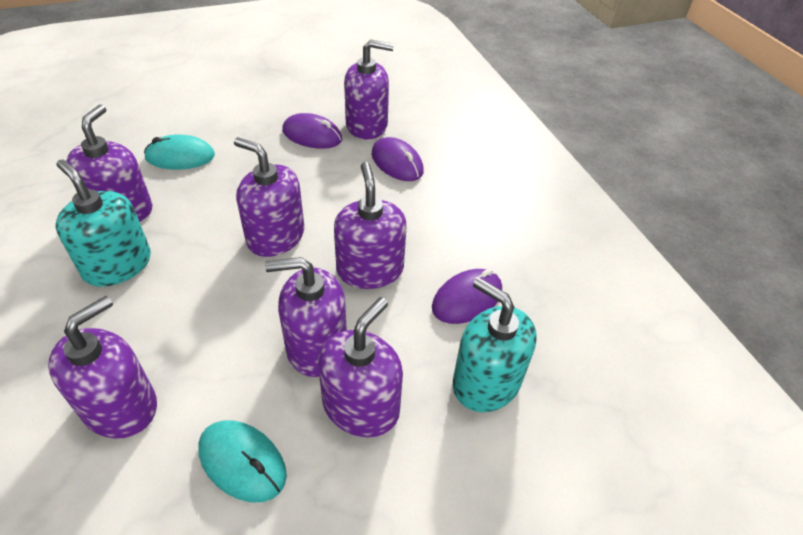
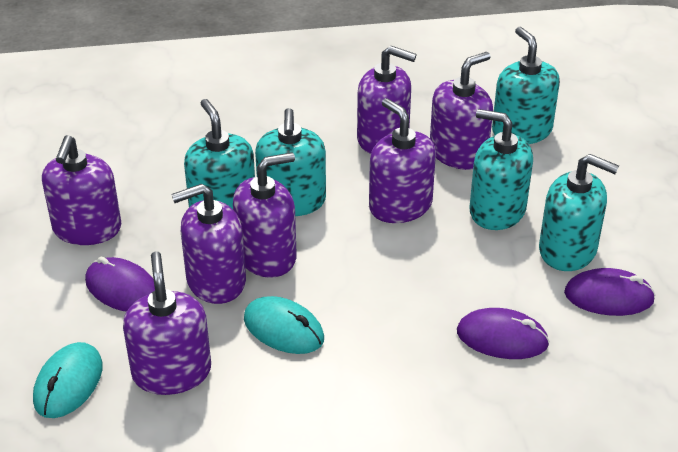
turquoise soap dispenser: 2 -> 5

